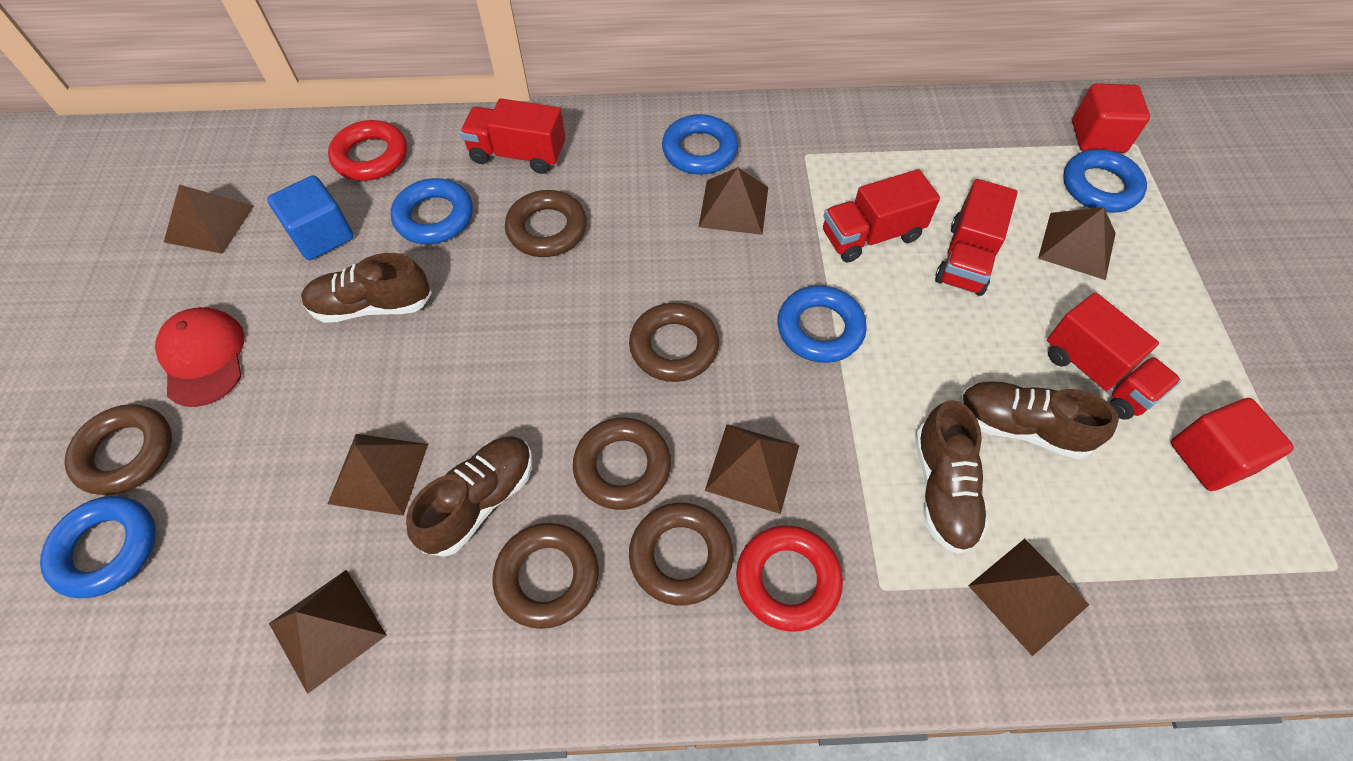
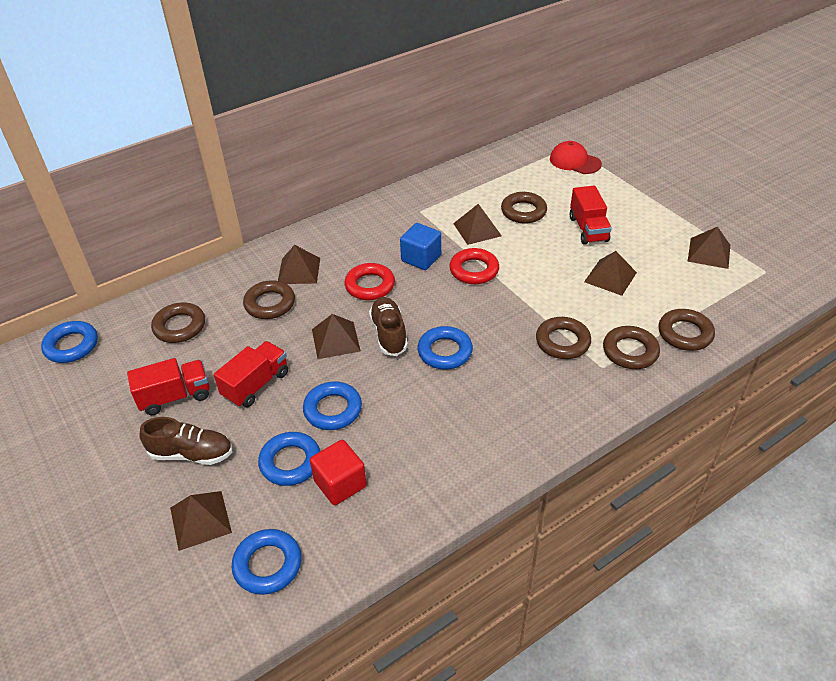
brown pyramid: 7 -> 6
brown shoe: 4 -> 2
red cube: 2 -> 1
red truck: 4 -> 3

